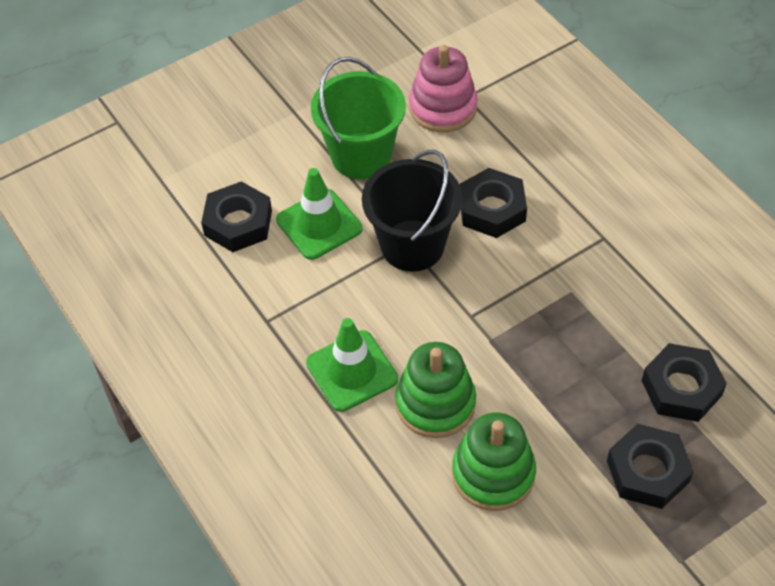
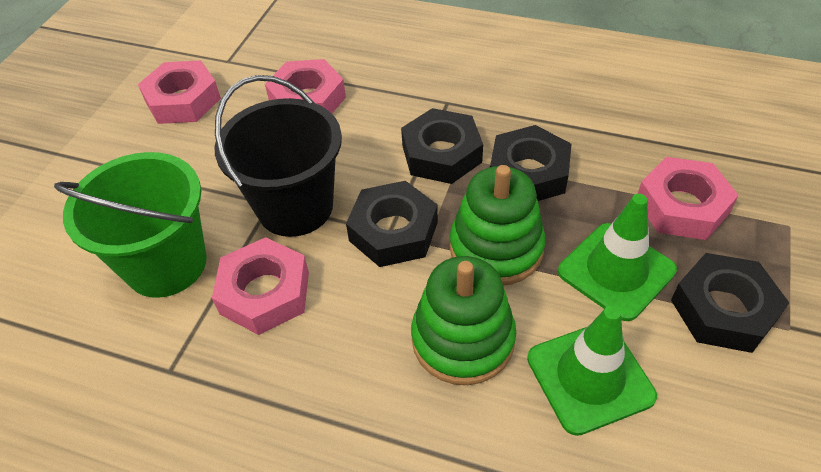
pink nut: 0 -> 4
pink stacking toy: 1 -> 0

